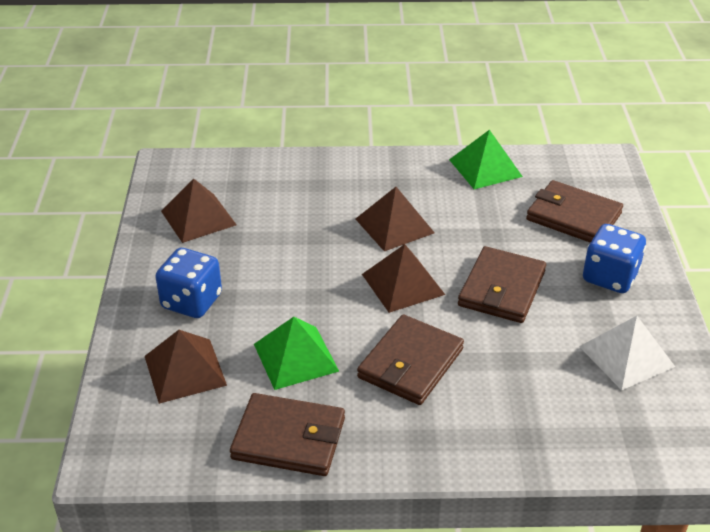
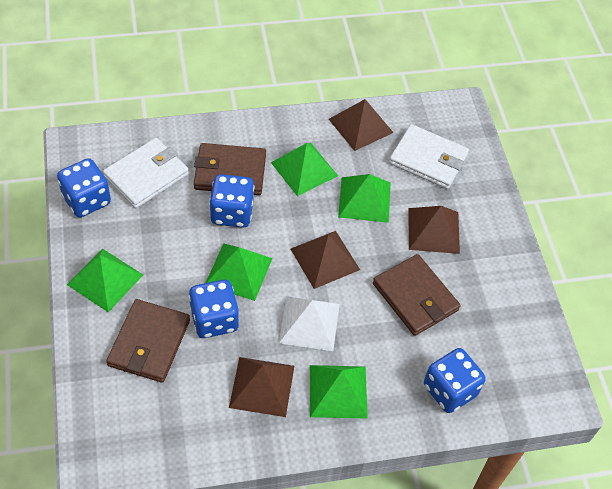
blue dice: 2 -> 4
brown wallet: 4 -> 3
green pyramid: 2 -> 5
white wallet: 0 -> 2

